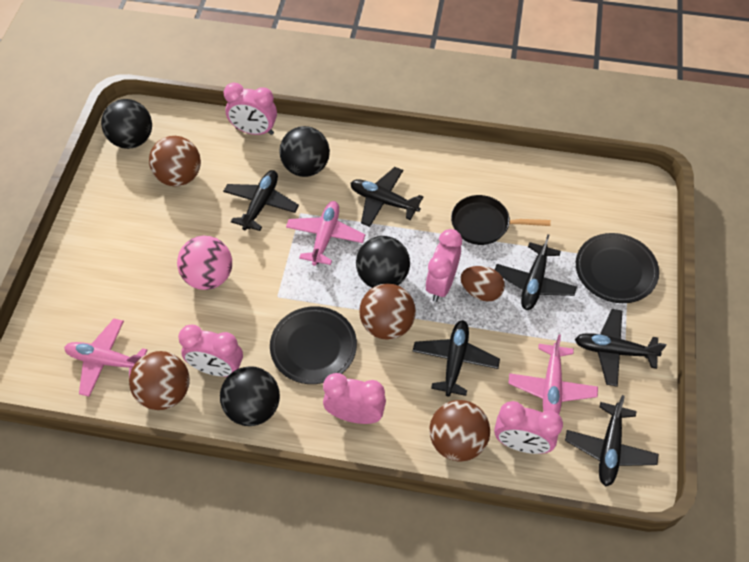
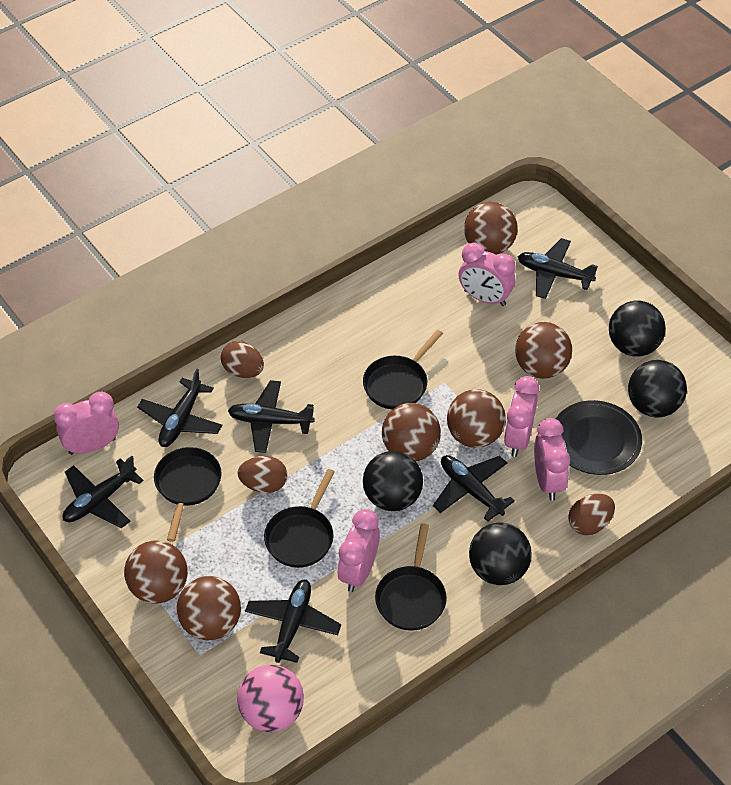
black pan: 1 -> 4
black plate: 2 -> 1
brown ball: 4 -> 6
brown egg: 1 -> 3
pink plane: 3 -> 0

